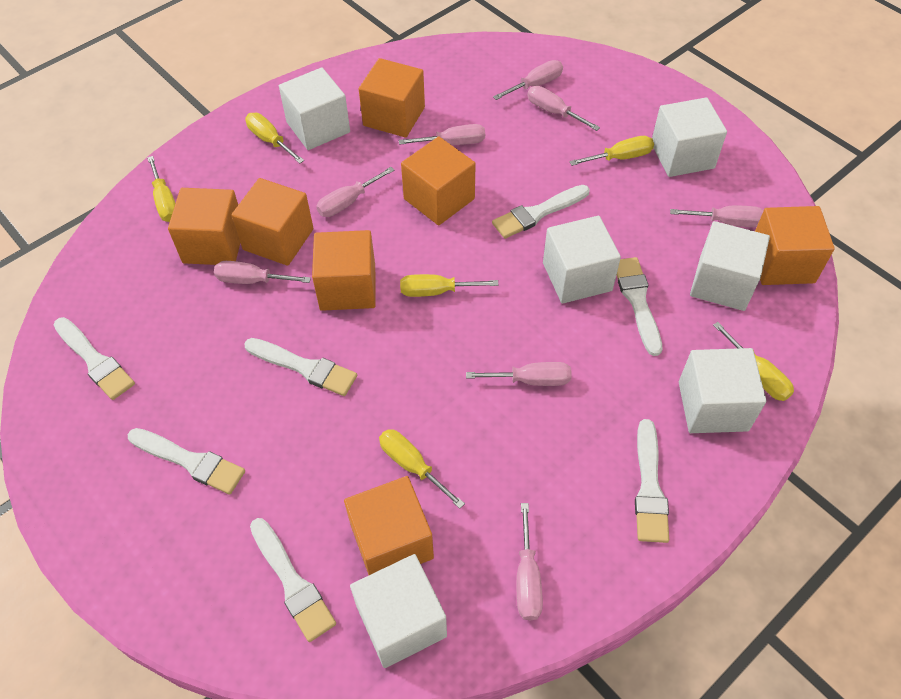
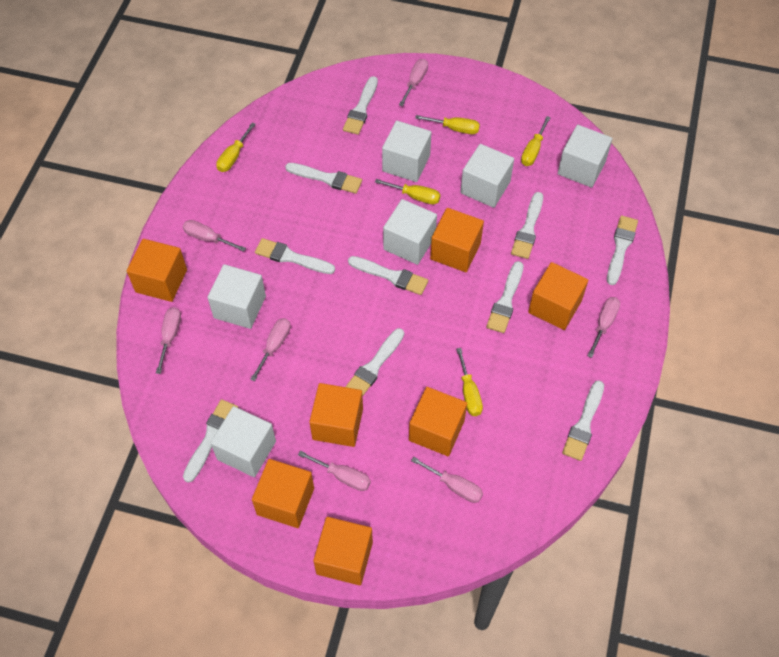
pink screwdriver: 8 -> 7
white brush: 7 -> 10
yellow screwdriver: 6 -> 5

